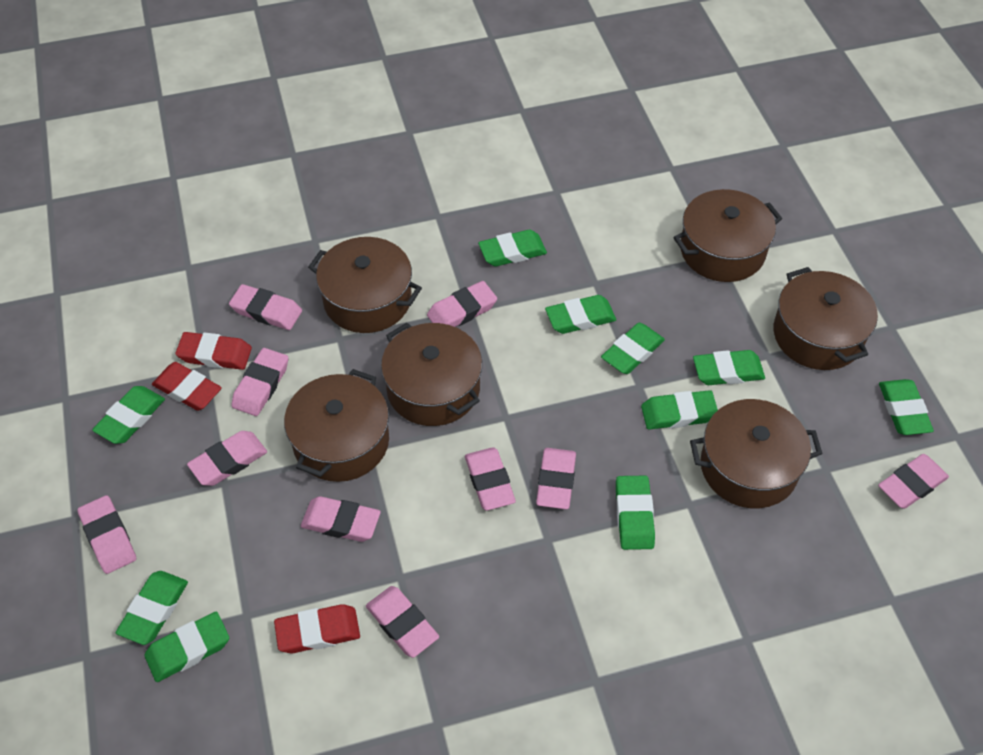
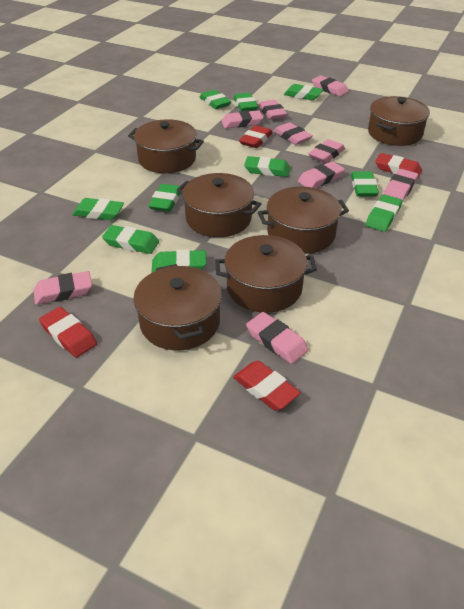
pink eraser: 10 -> 9
red eraser: 3 -> 4

